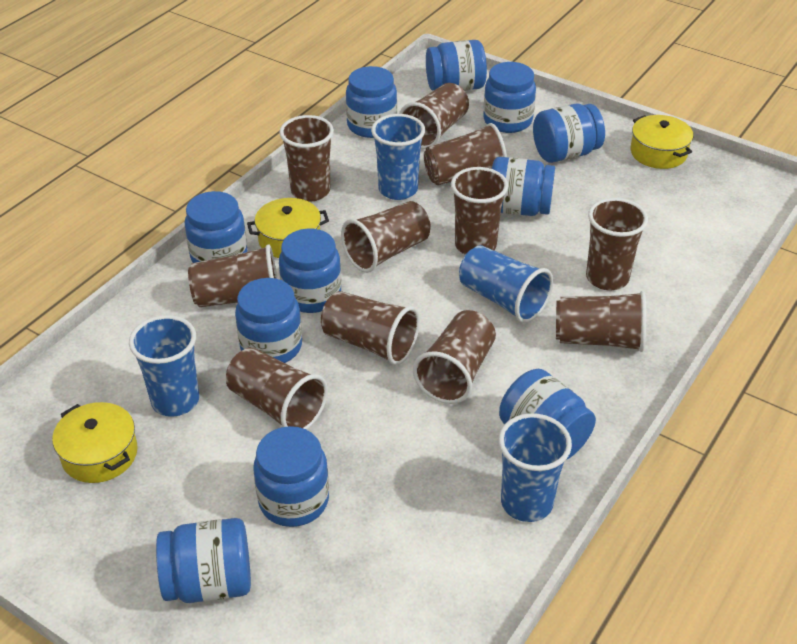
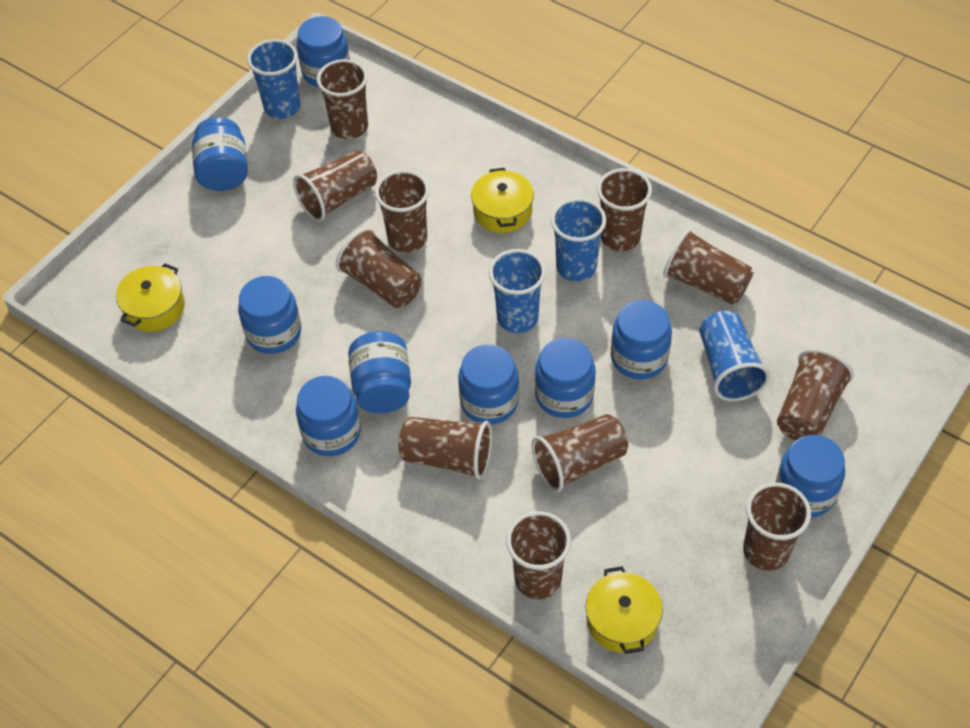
blue jar: 11 -> 9

